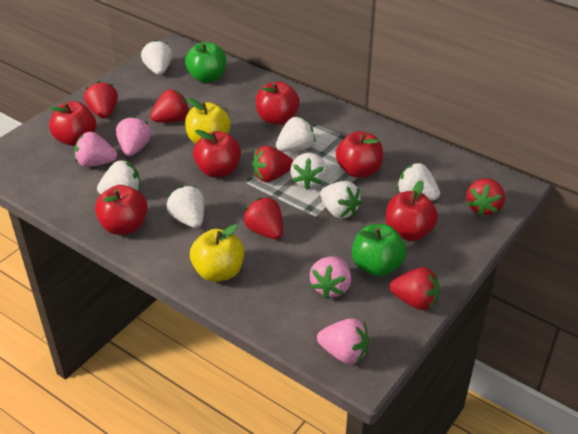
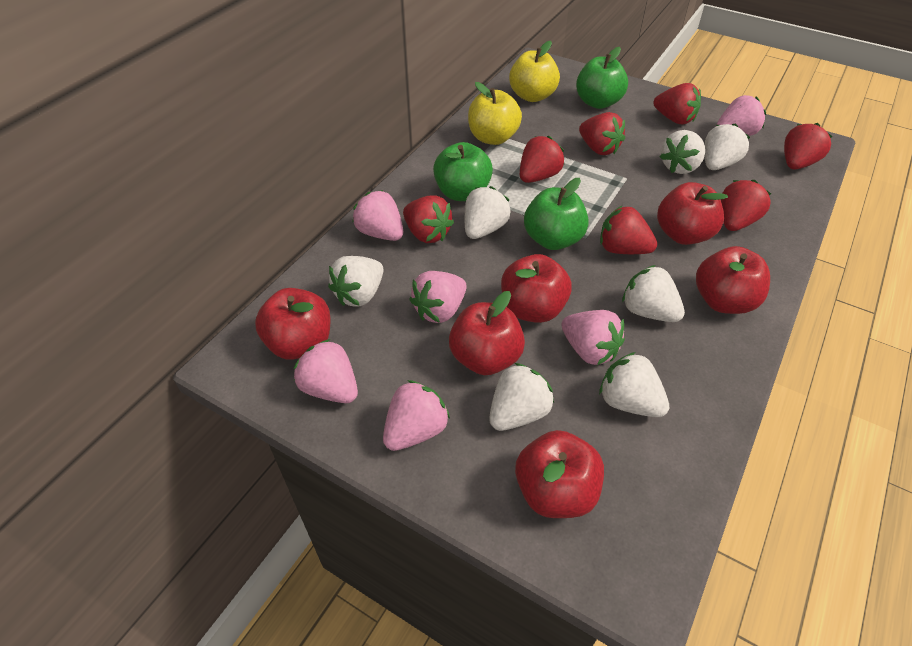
green apple: 2 -> 3
pink strawberry: 4 -> 6
red strawberry: 6 -> 7

